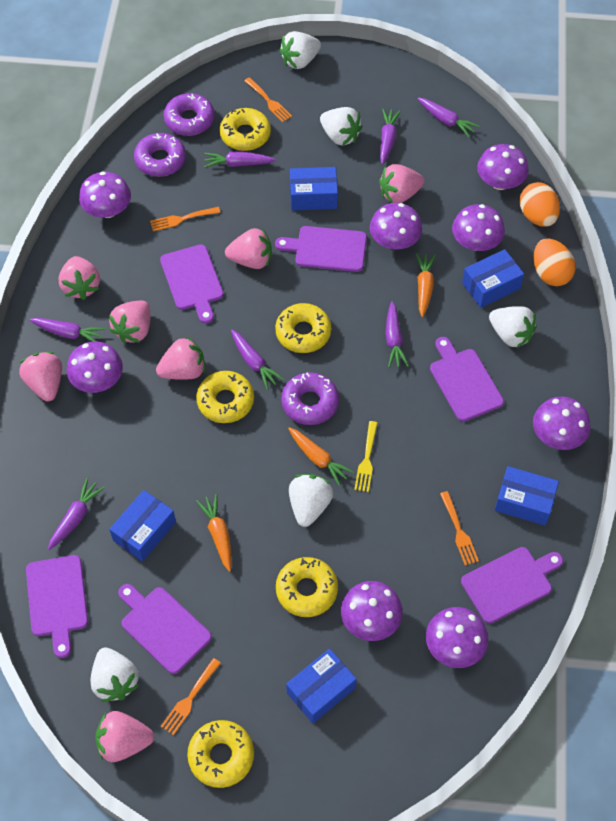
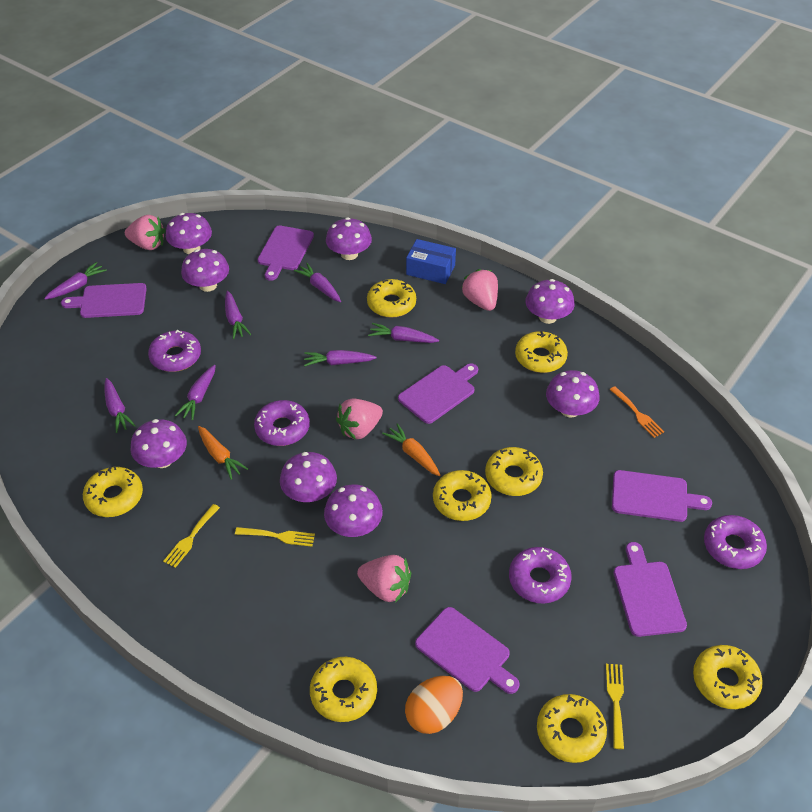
blue box: 5 -> 1
orange carrot: 3 -> 2
orange egg: 2 -> 1
orange fork: 4 -> 1
pink strawberry: 7 -> 4
purple donut: 3 -> 4
white strawberry: 5 -> 0
yellow donut: 5 -> 8
yellow fork: 1 -> 3

